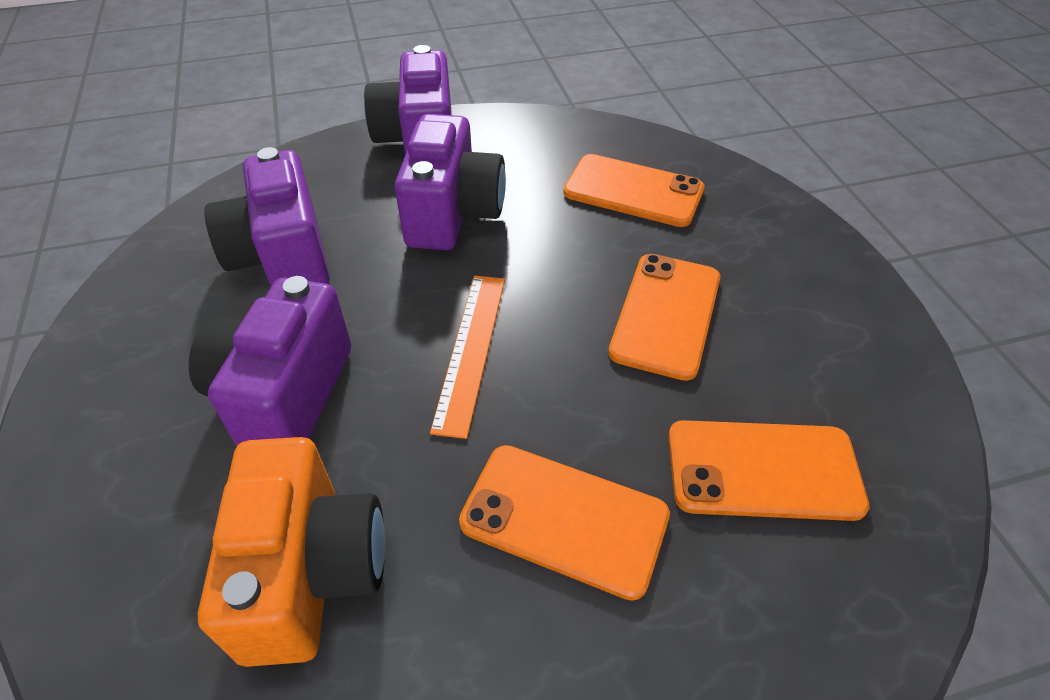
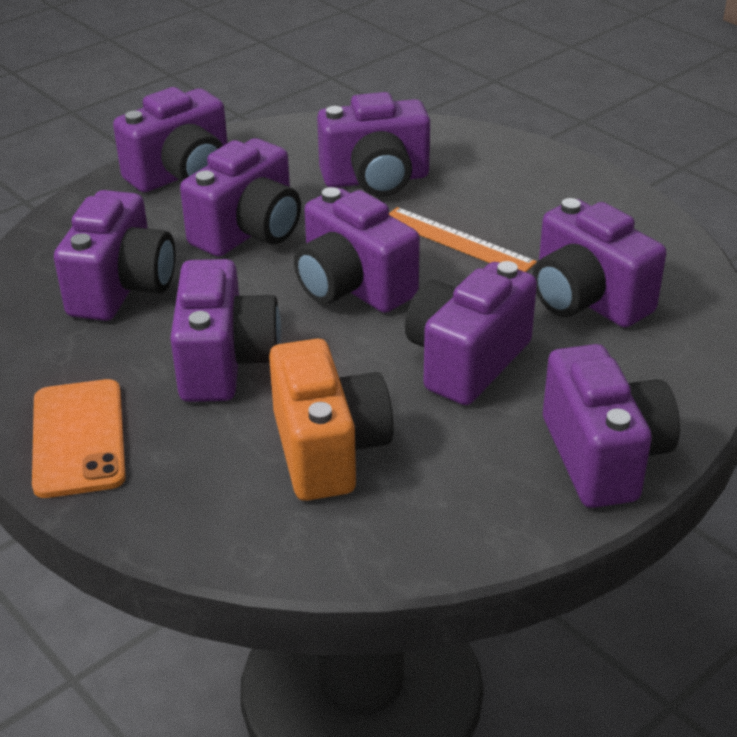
orange phone: 4 -> 1
purple camera: 4 -> 9

